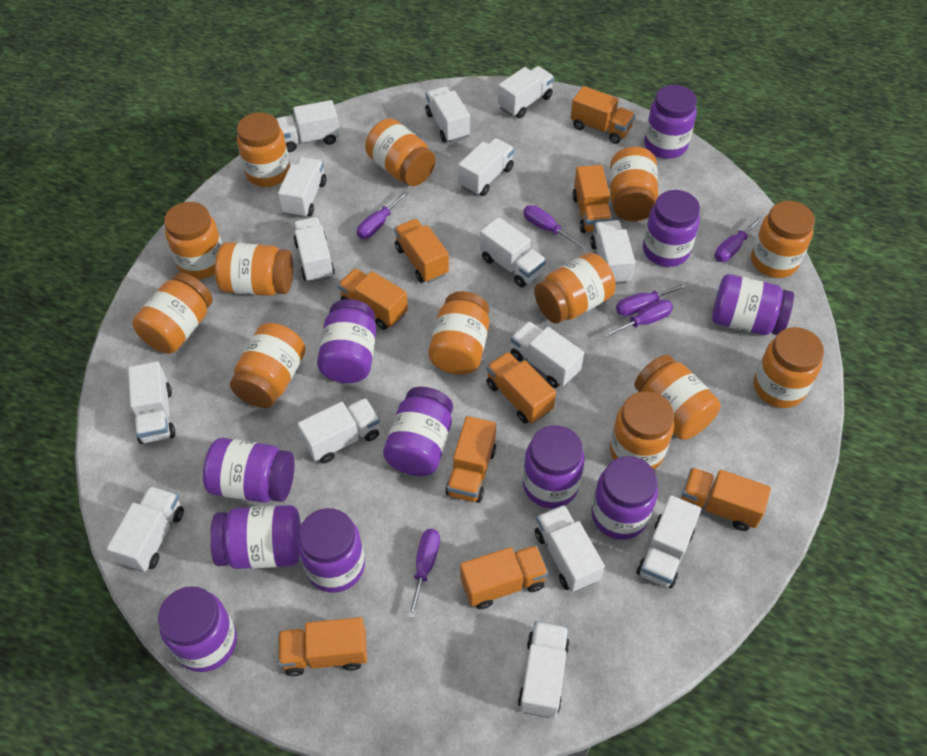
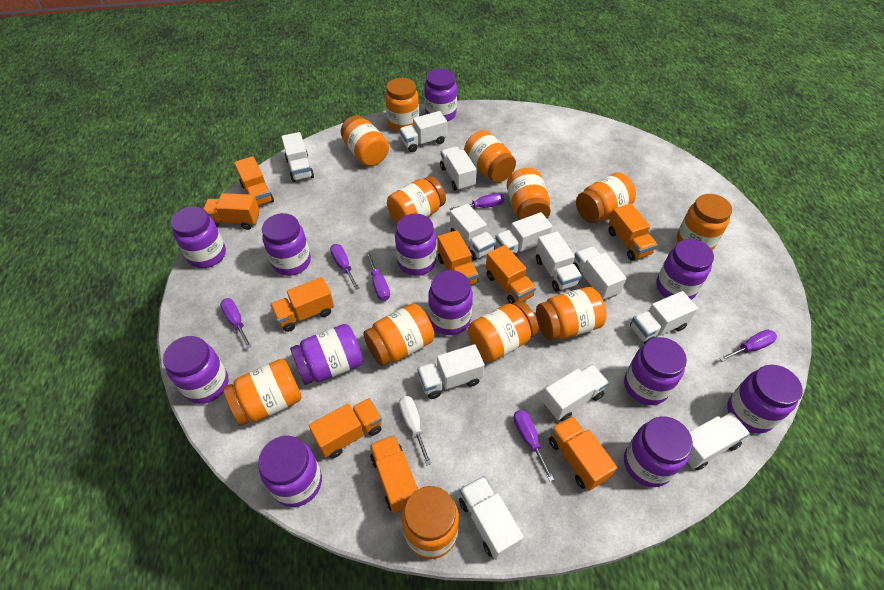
orange jar: 13 -> 12
purple jar: 11 -> 12
white screwdriver: 0 -> 1
white truck: 15 -> 12

